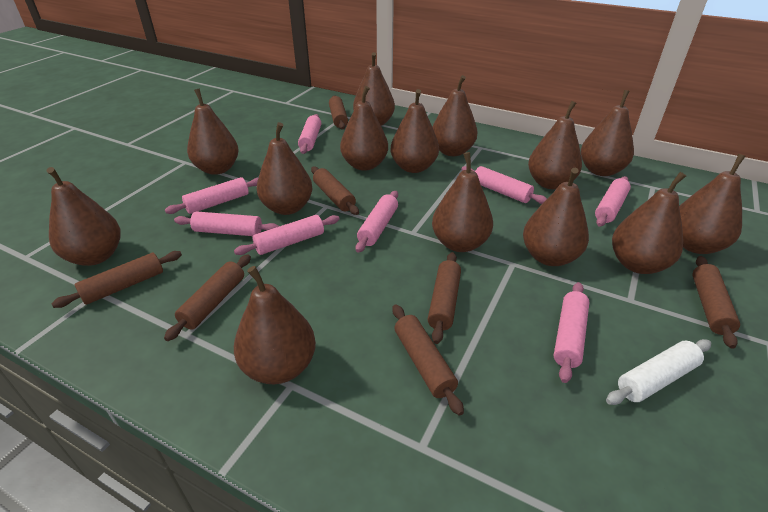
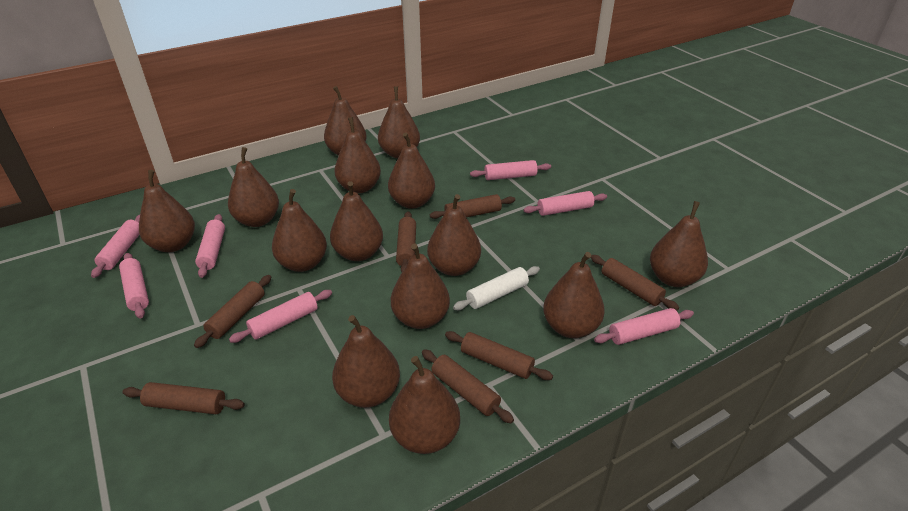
pink rolling pin: 8 -> 7

